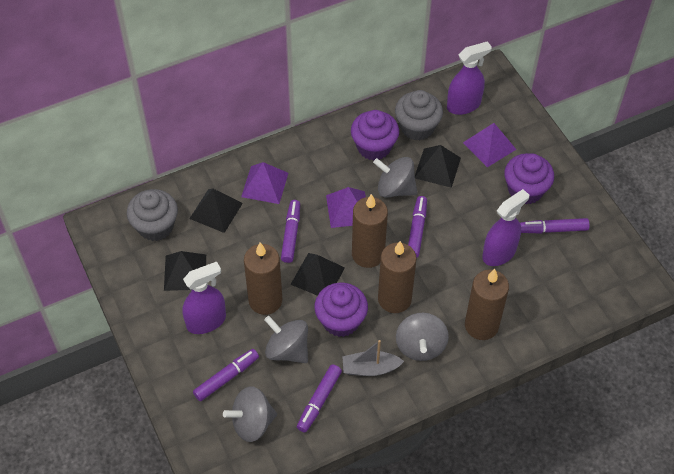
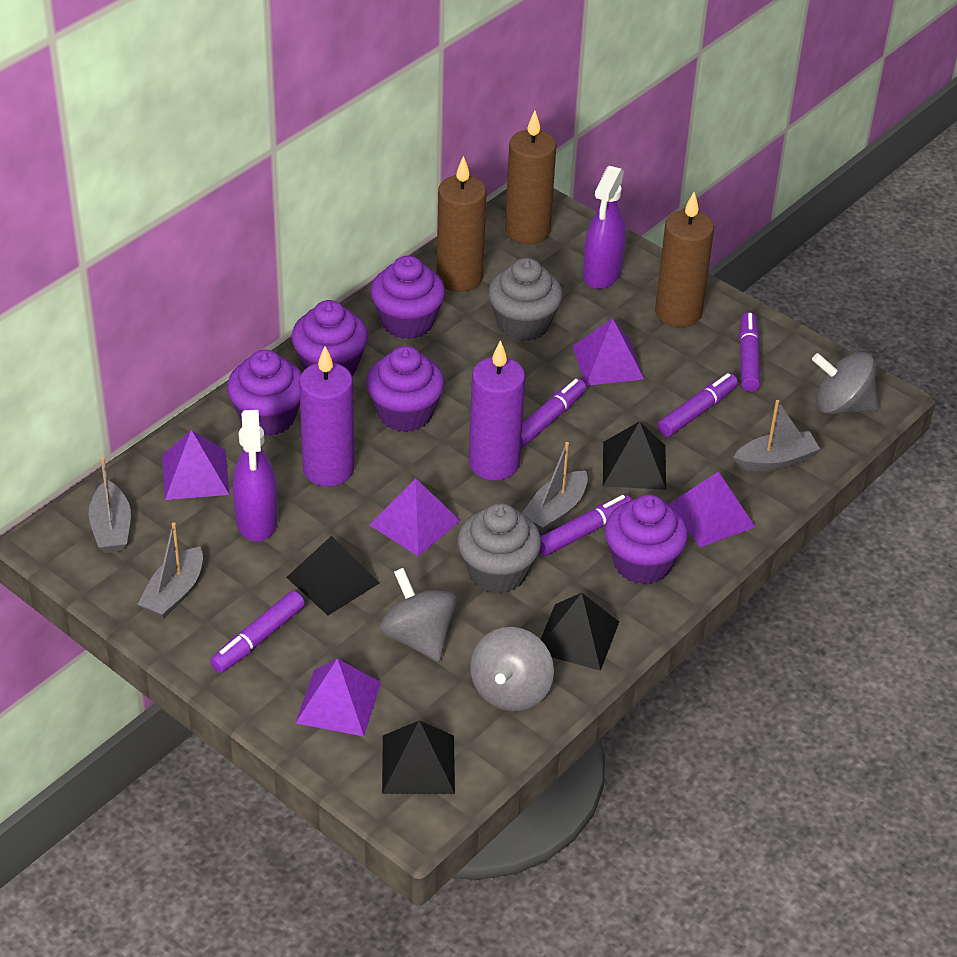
brown candle: 4 -> 3
grey boat: 1 -> 4
grey spinning top: 4 -> 3
purple candle: 0 -> 2
purple cupcake: 3 -> 5
purple pyramid: 3 -> 5
purple spray bottle: 3 -> 2

